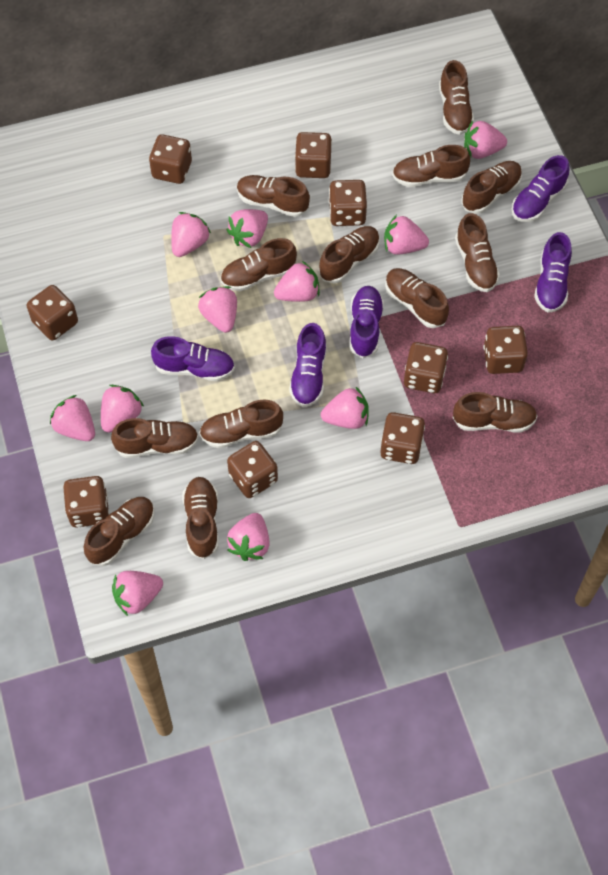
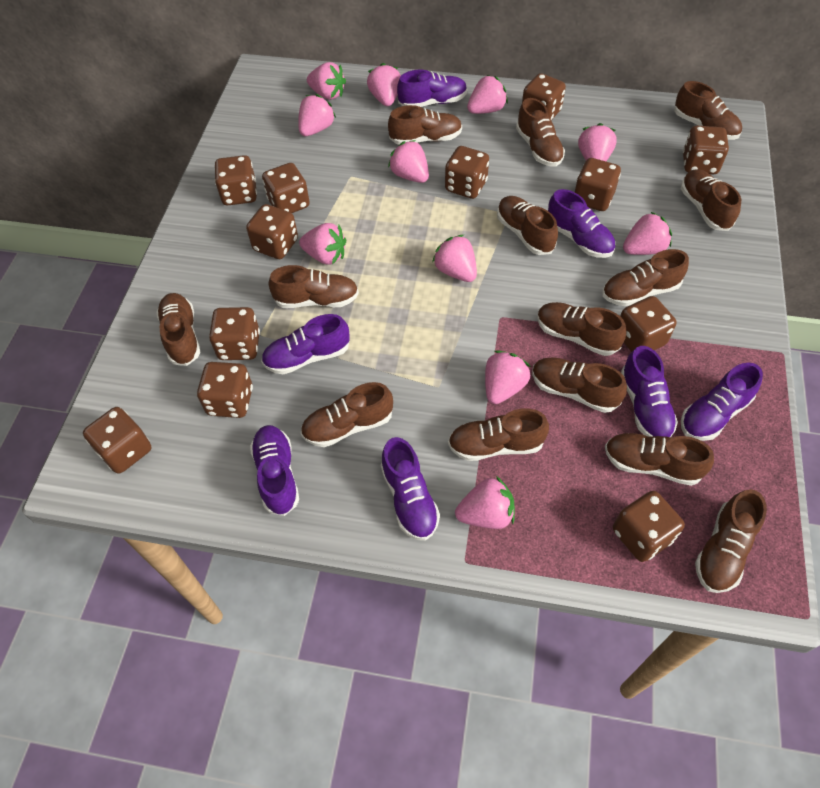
brown dice: 9 -> 12
brown shoe: 13 -> 14
purple shoe: 5 -> 7

